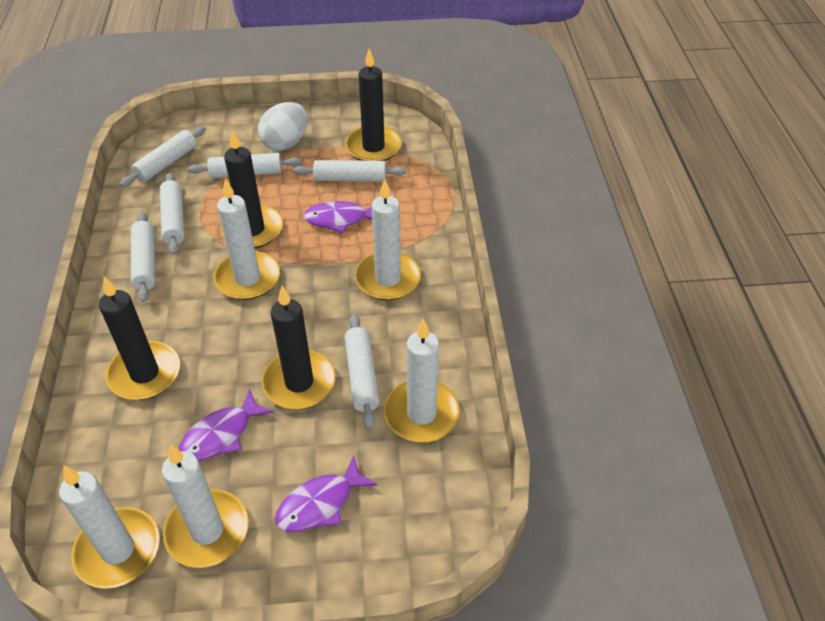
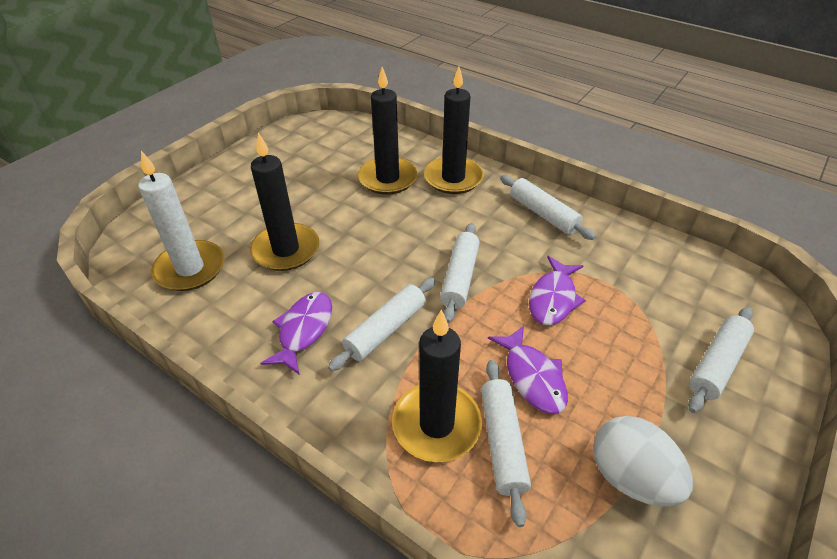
white candle: 5 -> 1
white rolling pin: 6 -> 5

